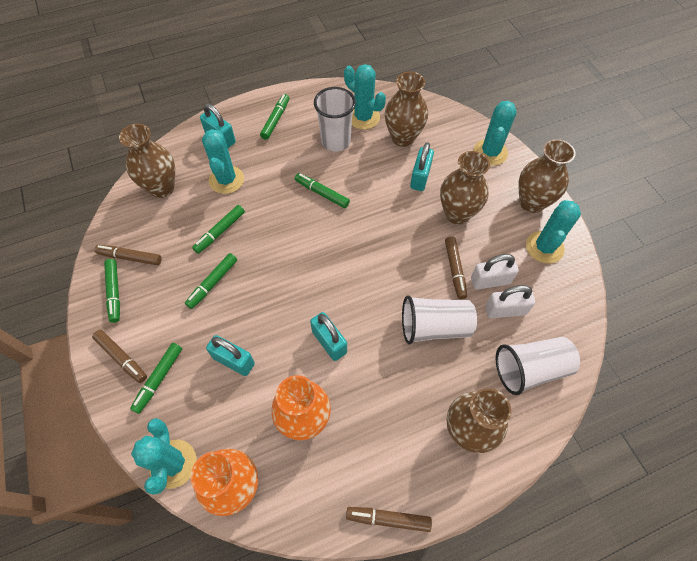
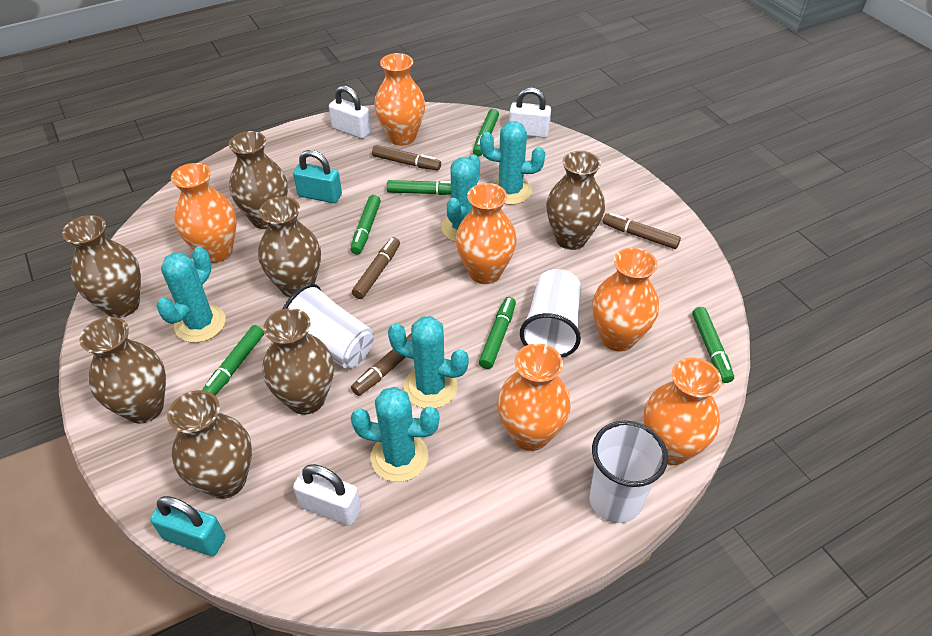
brown vase: 5 -> 7
orange vase: 2 -> 6
turquoise padlock: 4 -> 2
white padlock: 2 -> 3

